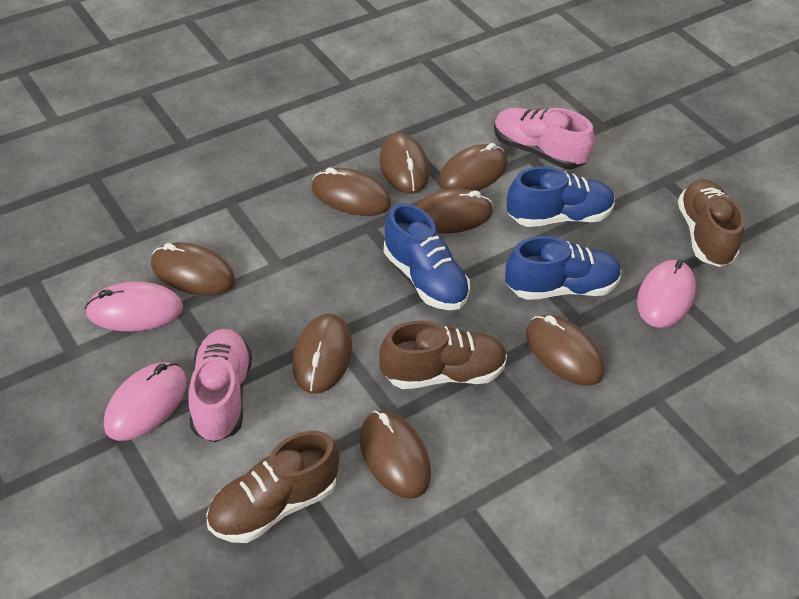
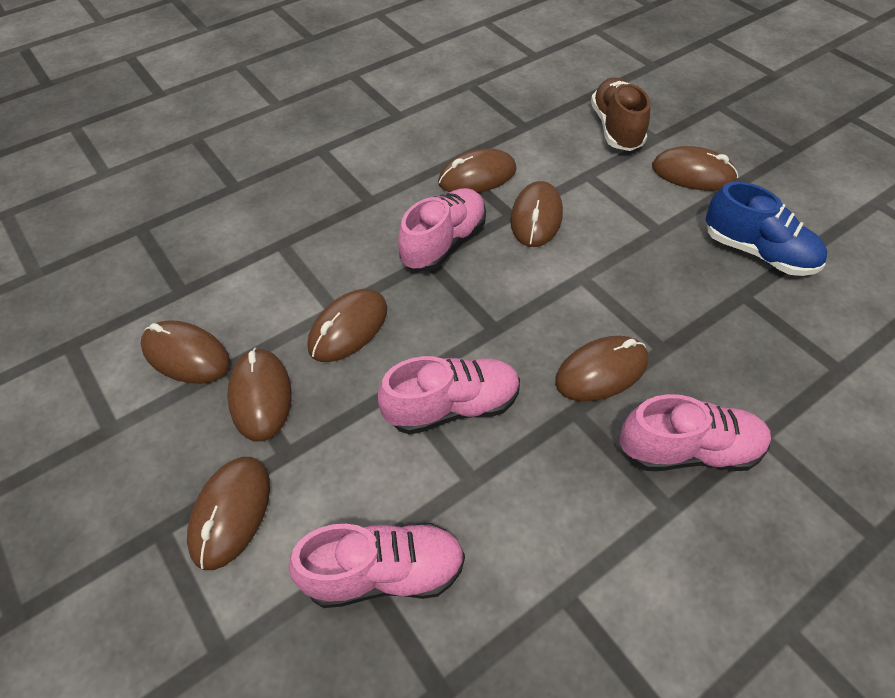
blue shoe: 3 -> 1
brown shoe: 3 -> 1
pink mouse: 3 -> 0
pink shoe: 2 -> 4

